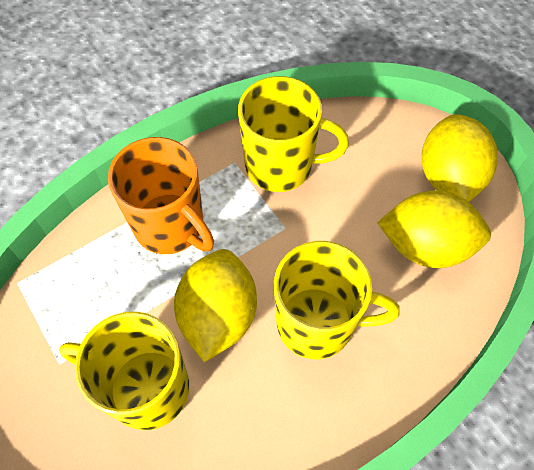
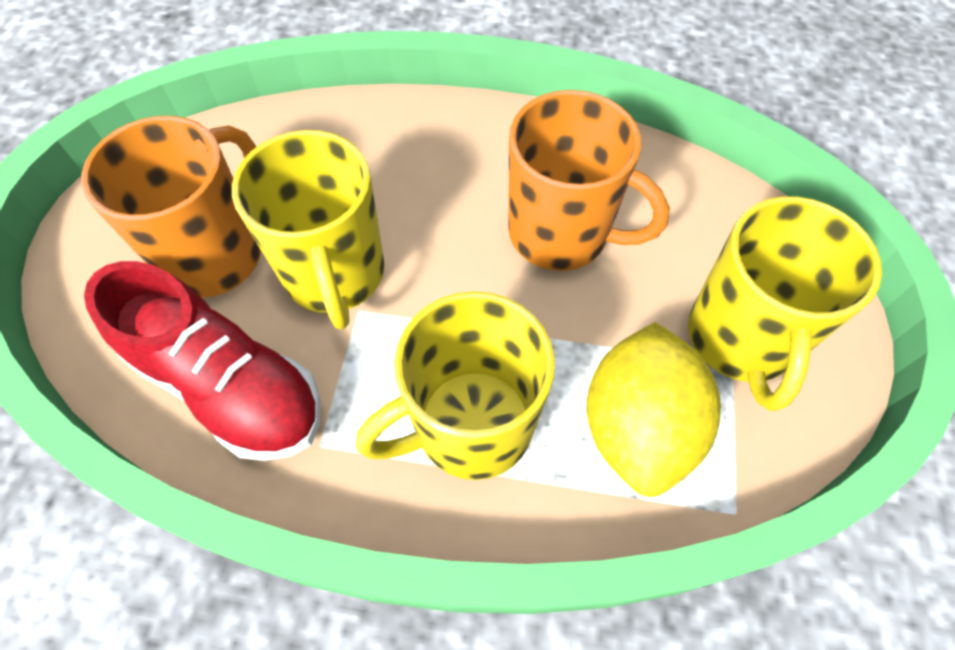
orange mug: 1 -> 2
red shoe: 0 -> 1
yellow lemon: 3 -> 1

